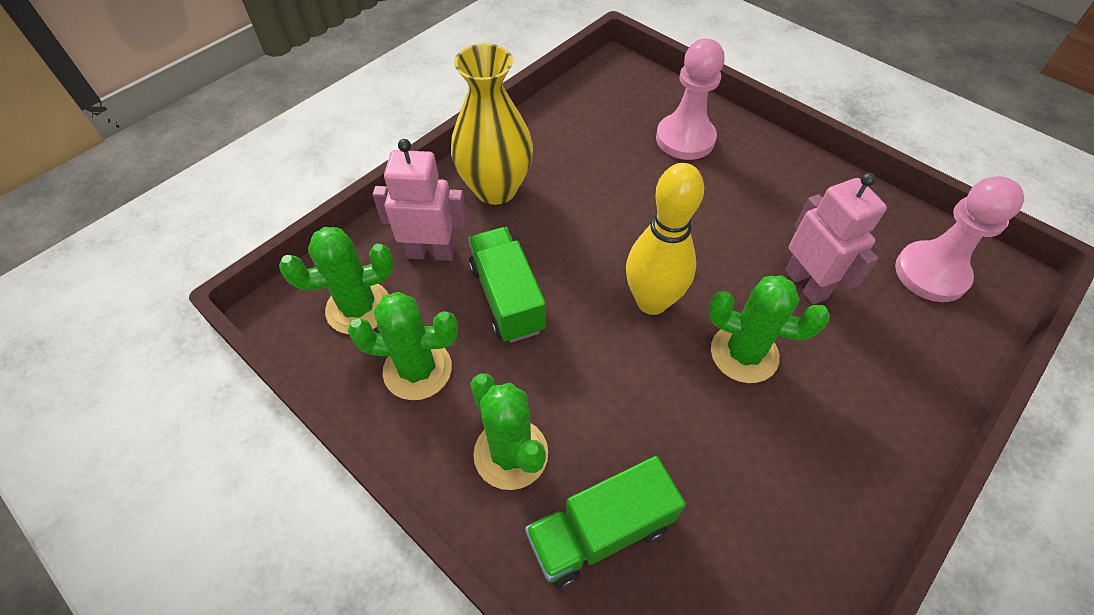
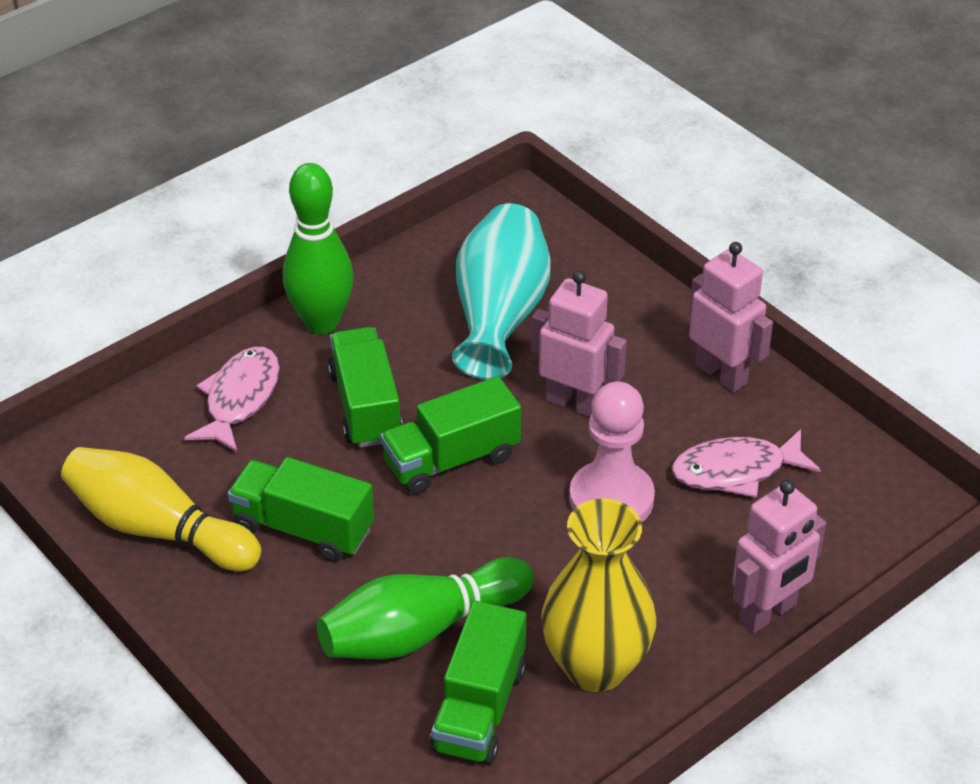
green bowling pin: 0 -> 2
green cactus: 4 -> 0
green truck: 2 -> 4
pink fish: 0 -> 2
pink pawn: 2 -> 1
pink robot: 2 -> 3
turquoise vase: 0 -> 1

